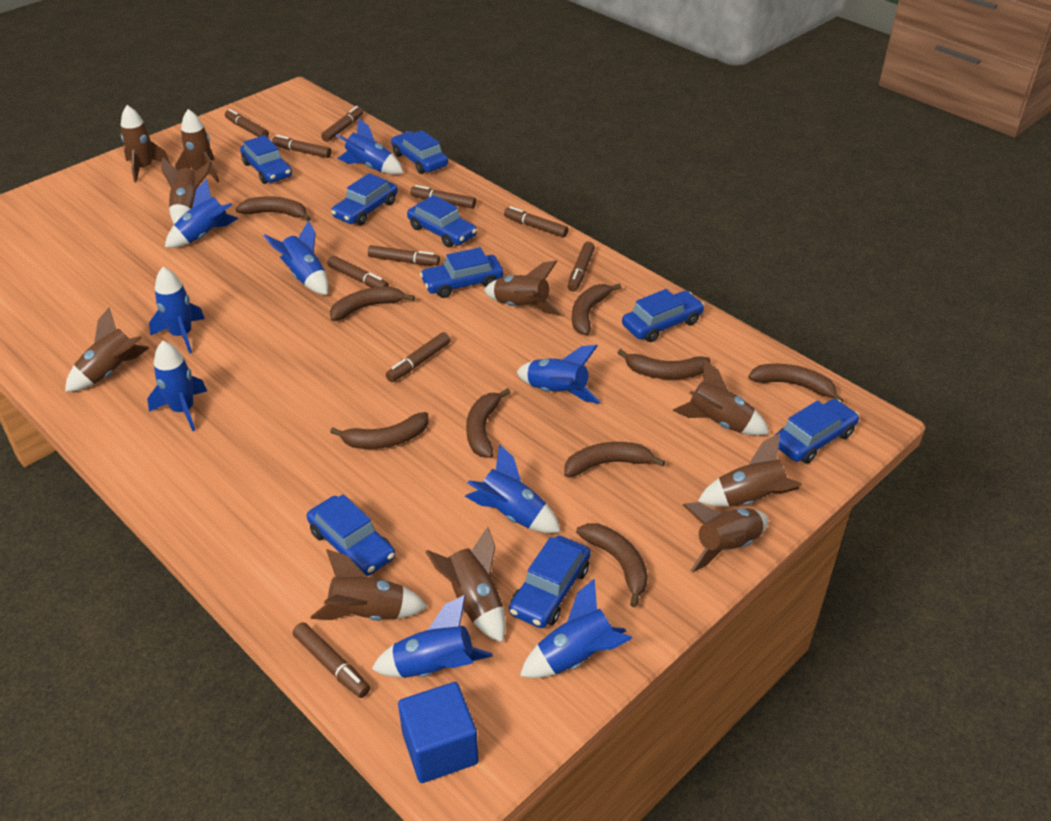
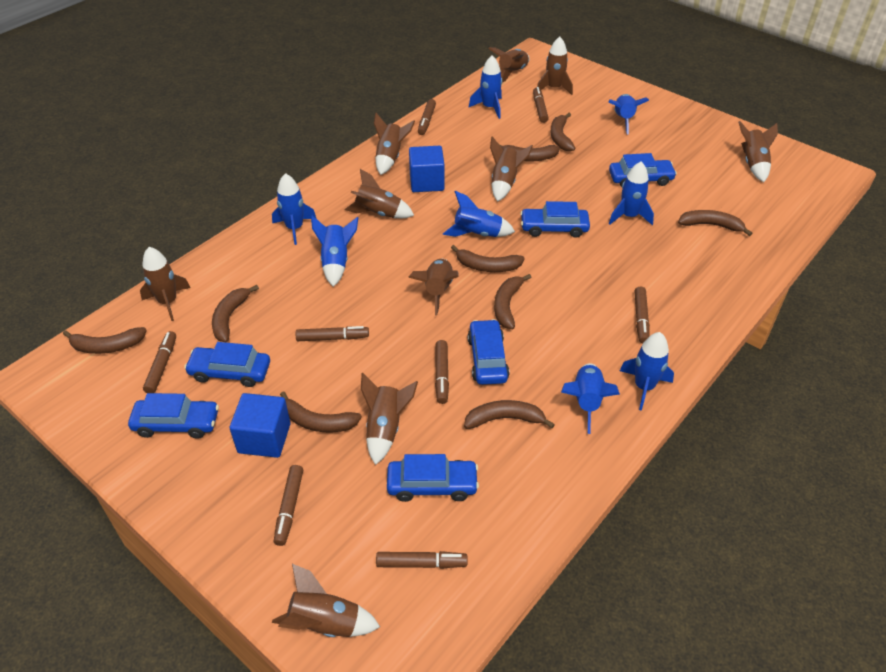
blue car: 9 -> 6
blue cube: 1 -> 2
blue rocket: 9 -> 8
brown marker: 10 -> 8

